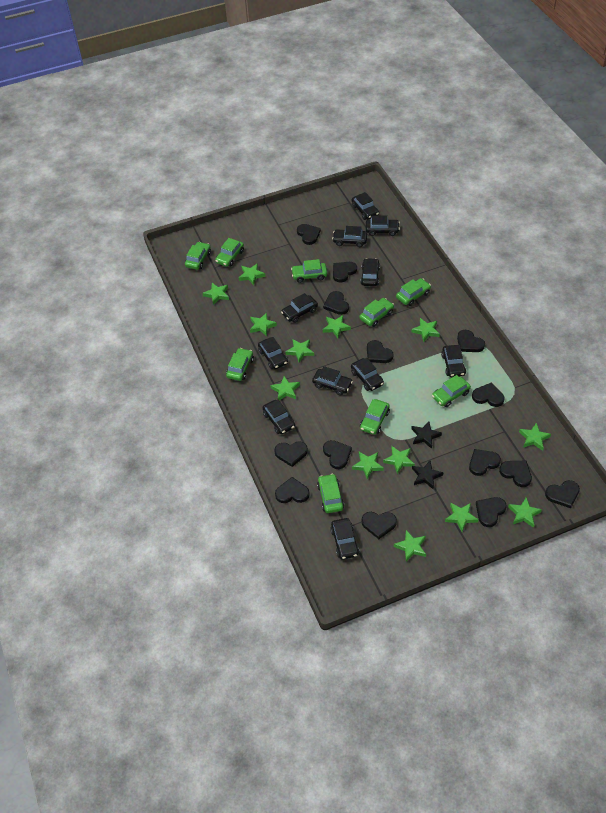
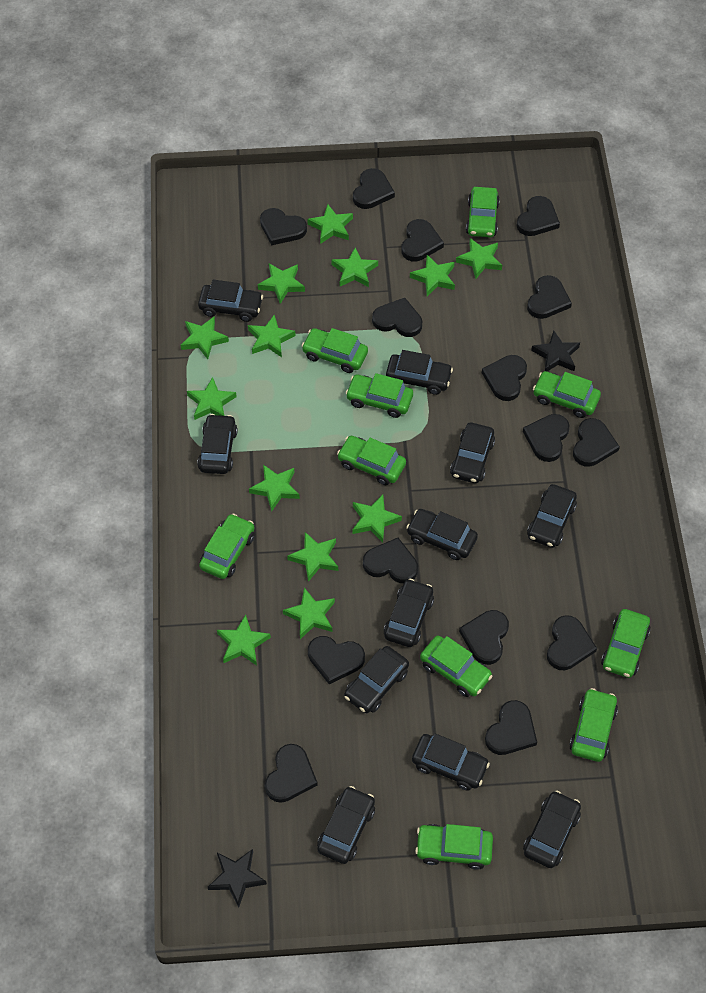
black heart: 14 -> 15
green car: 9 -> 10

